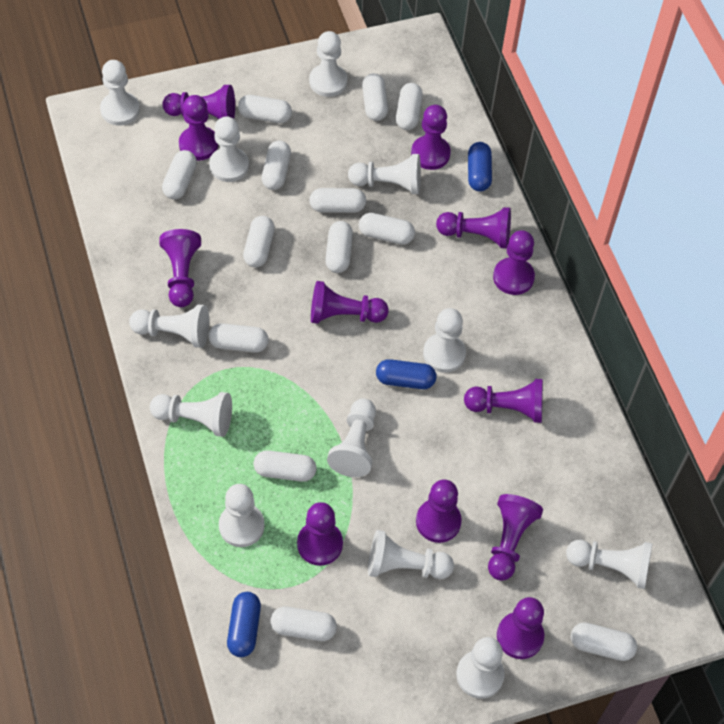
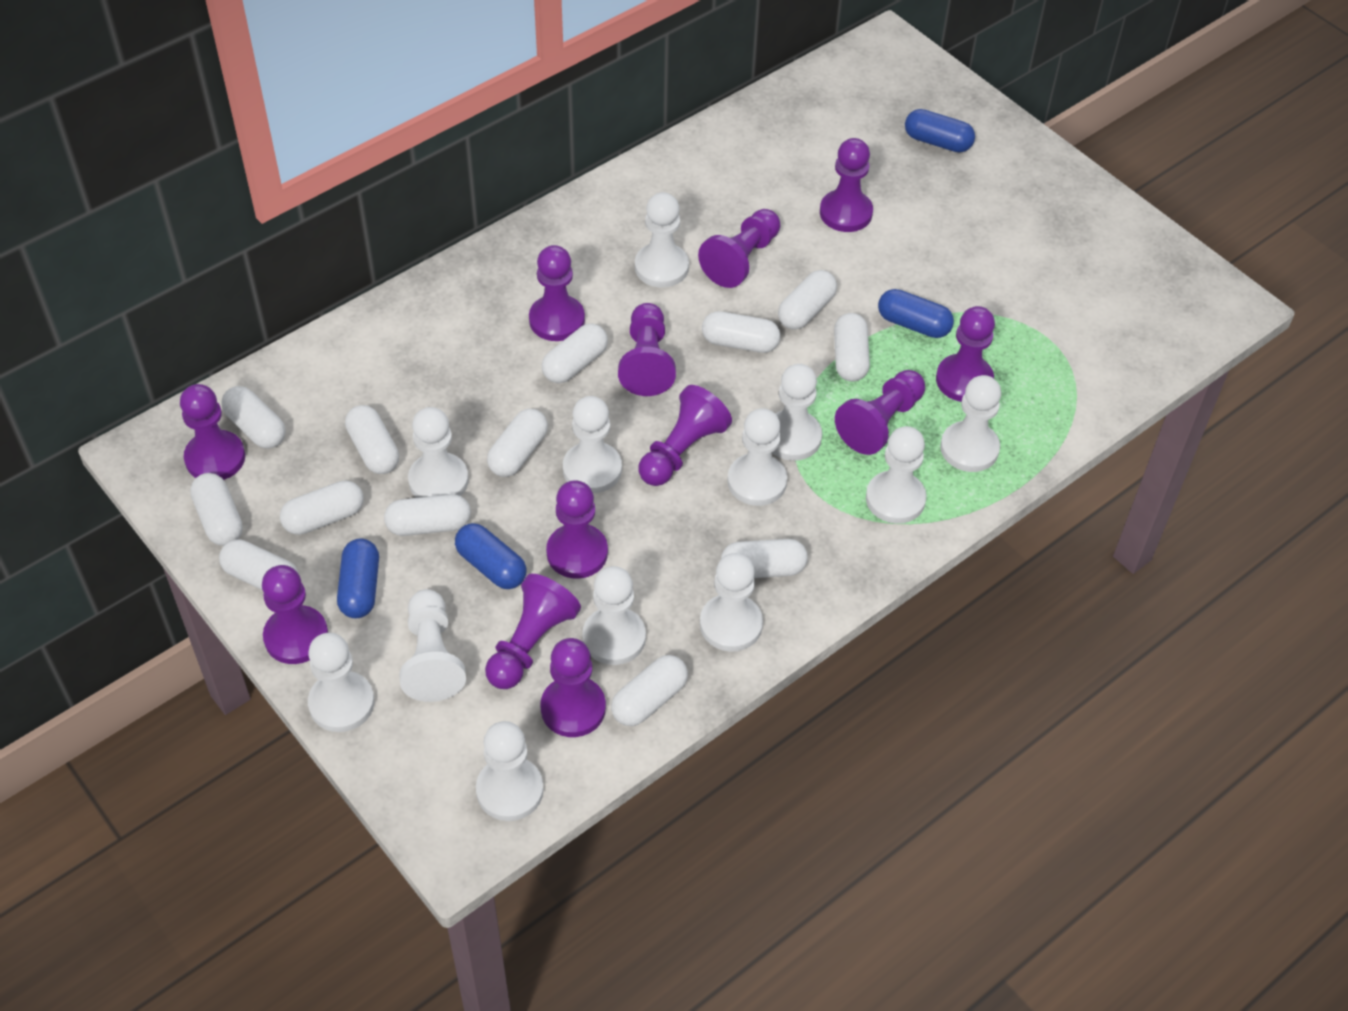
blue capsule: 3 -> 4

